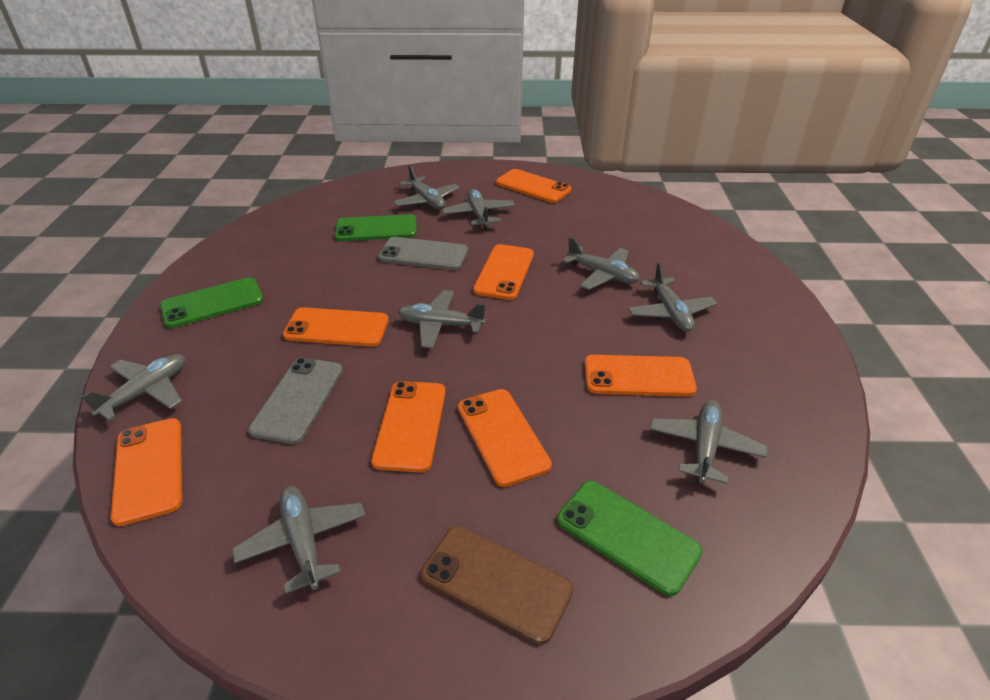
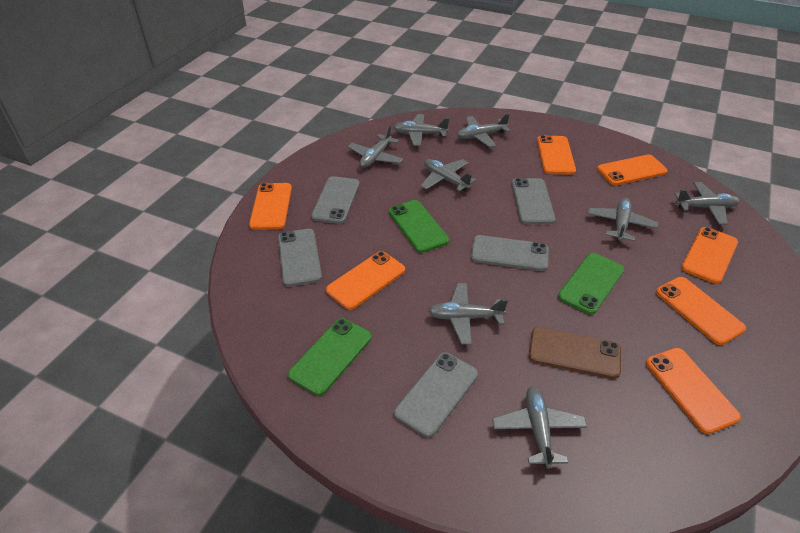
grey phone: 2 -> 5

